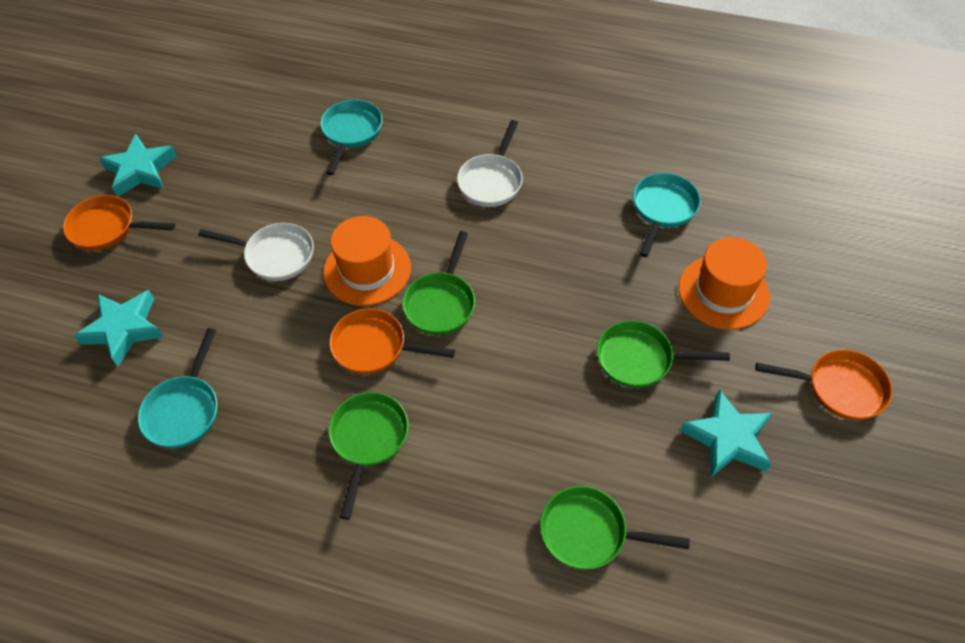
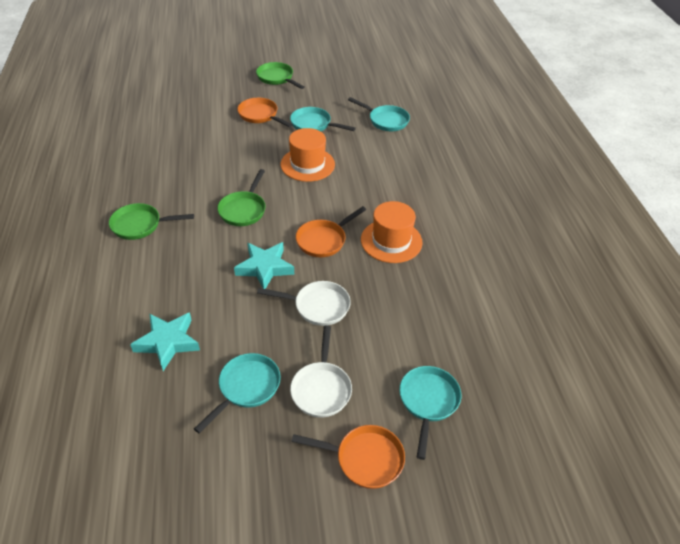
green pan: 4 -> 3
turquoise pan: 3 -> 4
turquoise star: 3 -> 2

